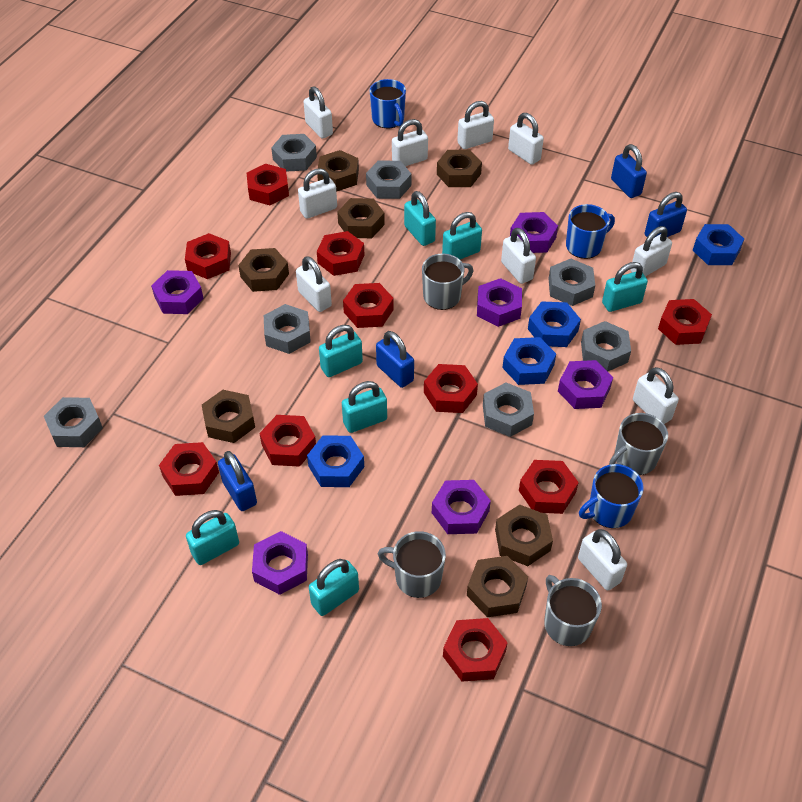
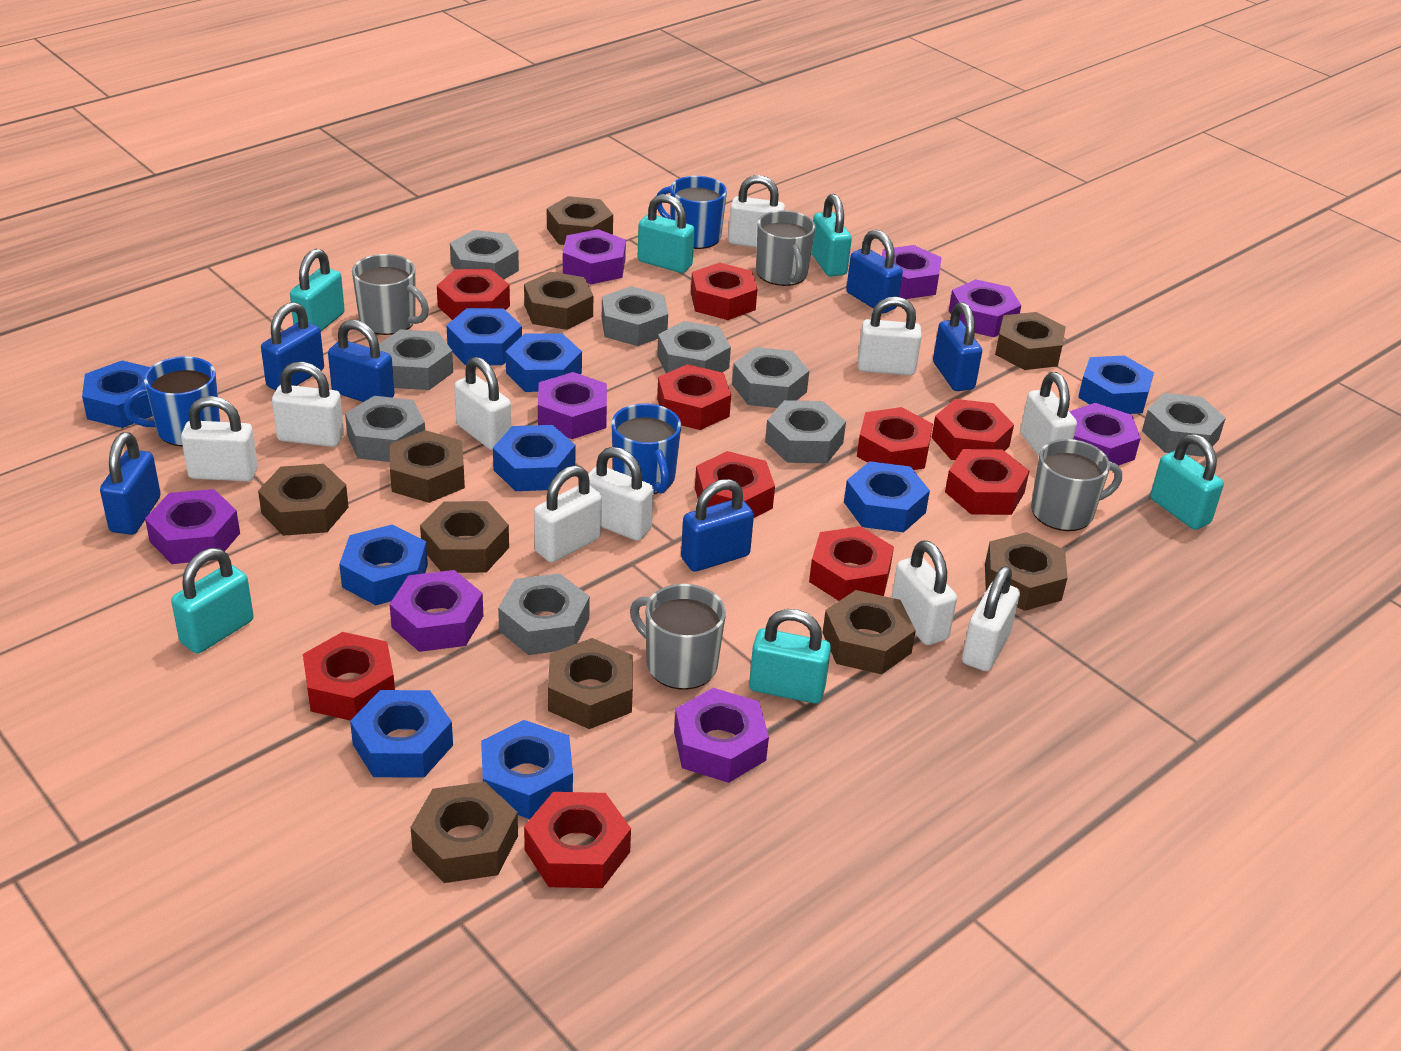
blue nut: 4 -> 9
blue padlock: 4 -> 6
brown nut: 7 -> 10
grey nut: 7 -> 9
purple nut: 6 -> 8
turquoise padlock: 7 -> 6

